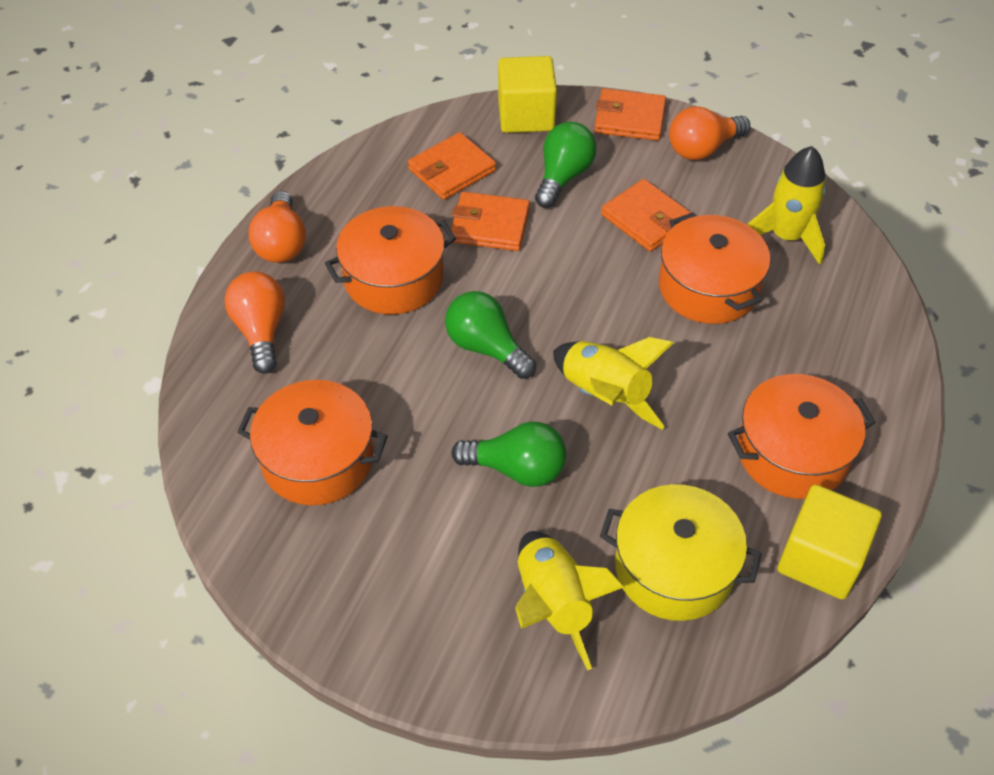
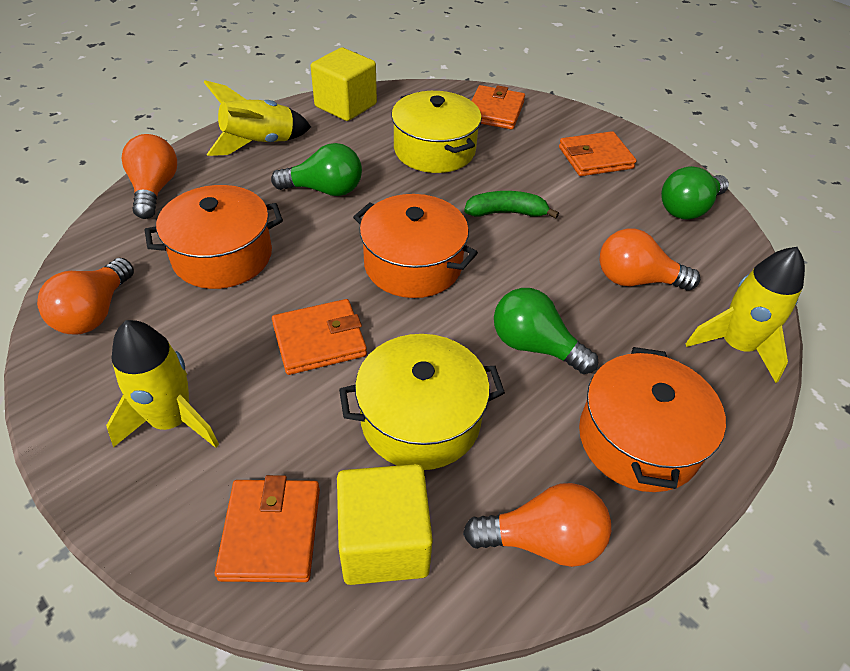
green banana: 0 -> 1
orange light bulb: 3 -> 4
orange pot: 4 -> 3
yellow pot: 1 -> 2

